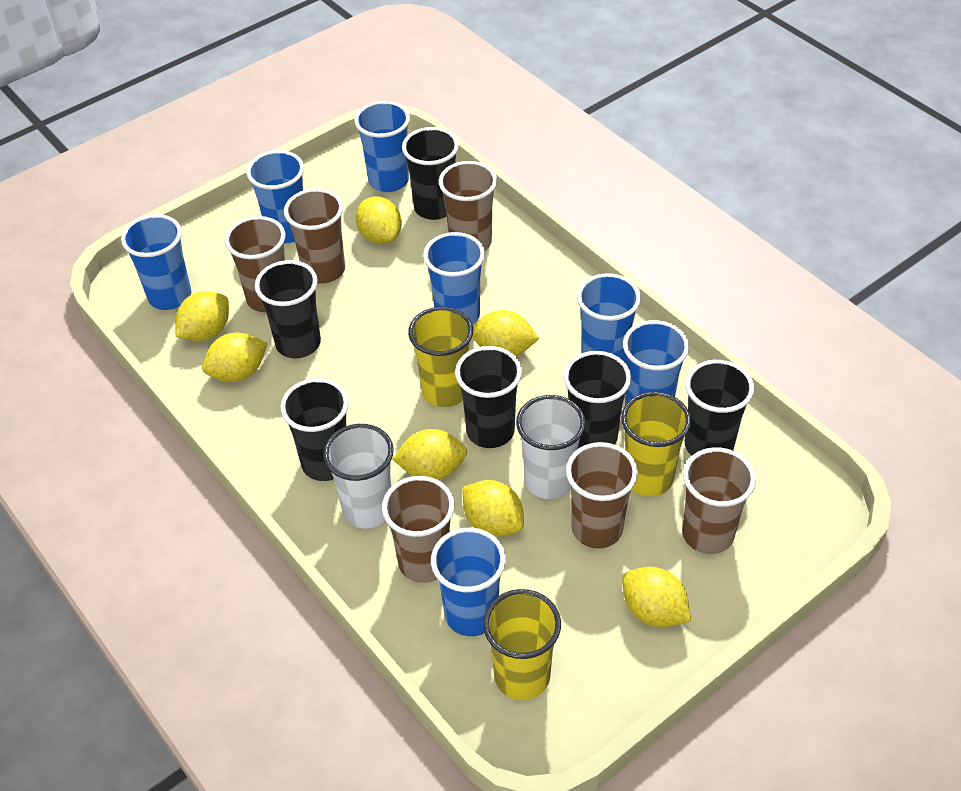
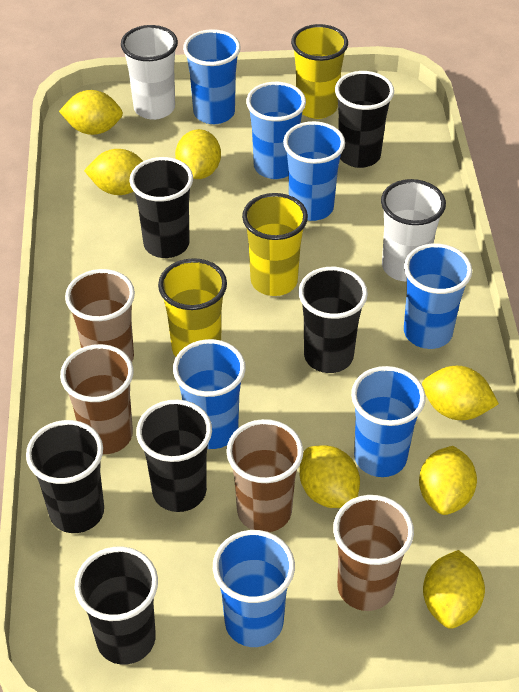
brown cup: 6 -> 4

